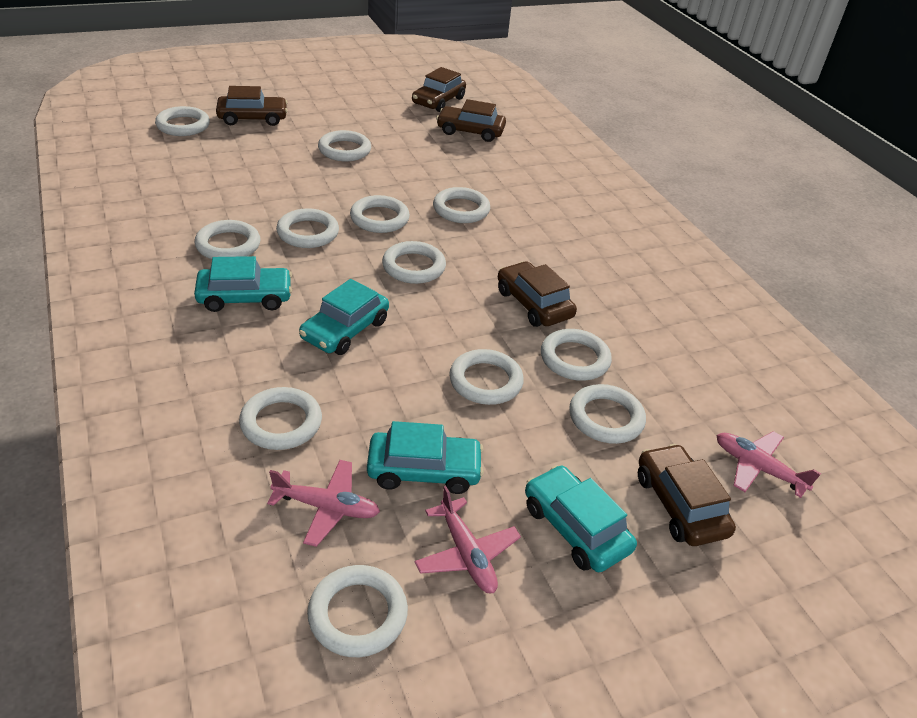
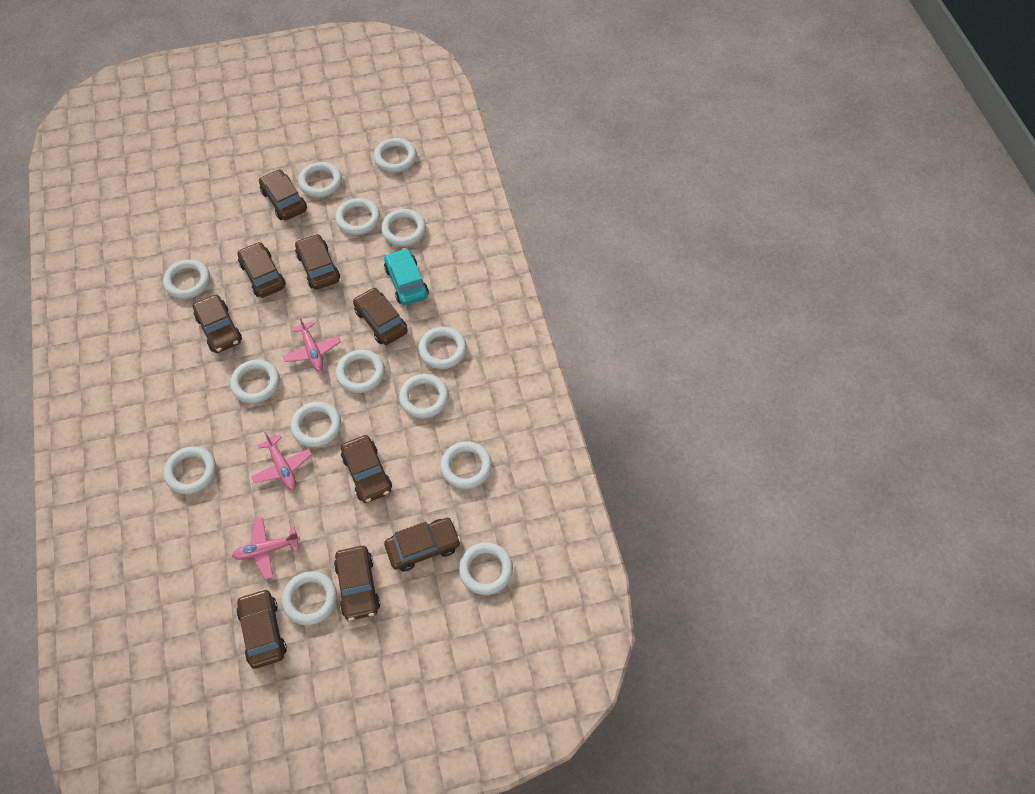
brown car: 5 -> 9
turquoise car: 4 -> 1
white ring: 12 -> 14

